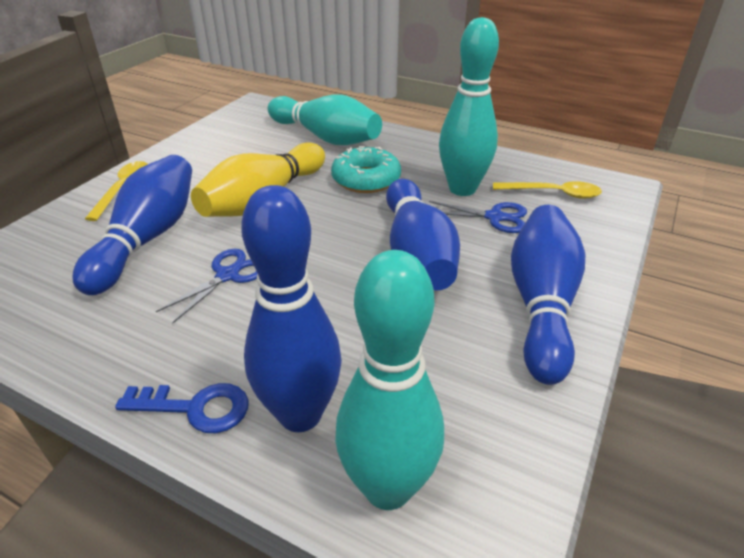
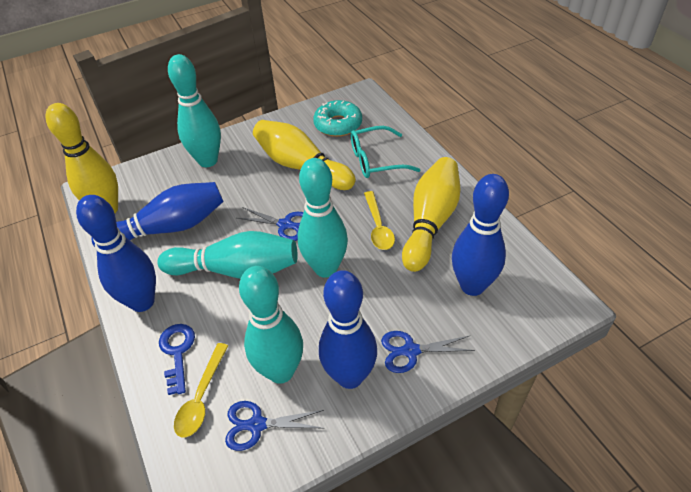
blue scissors: 2 -> 3
turquoise bowling pin: 3 -> 4
turquoise glasses: 0 -> 1
yellow bowling pin: 1 -> 3

